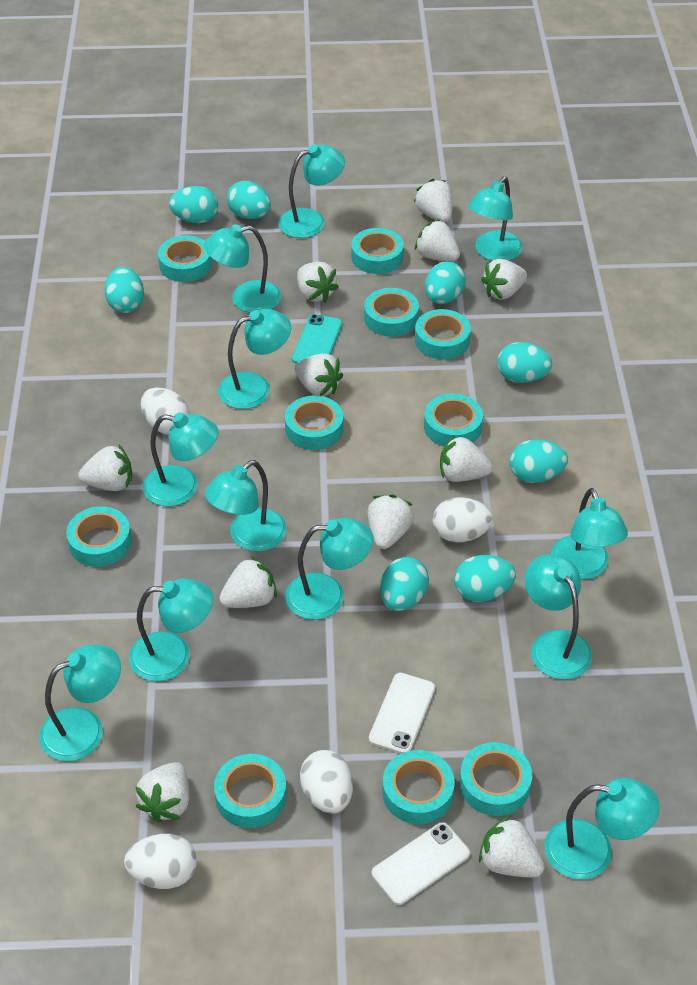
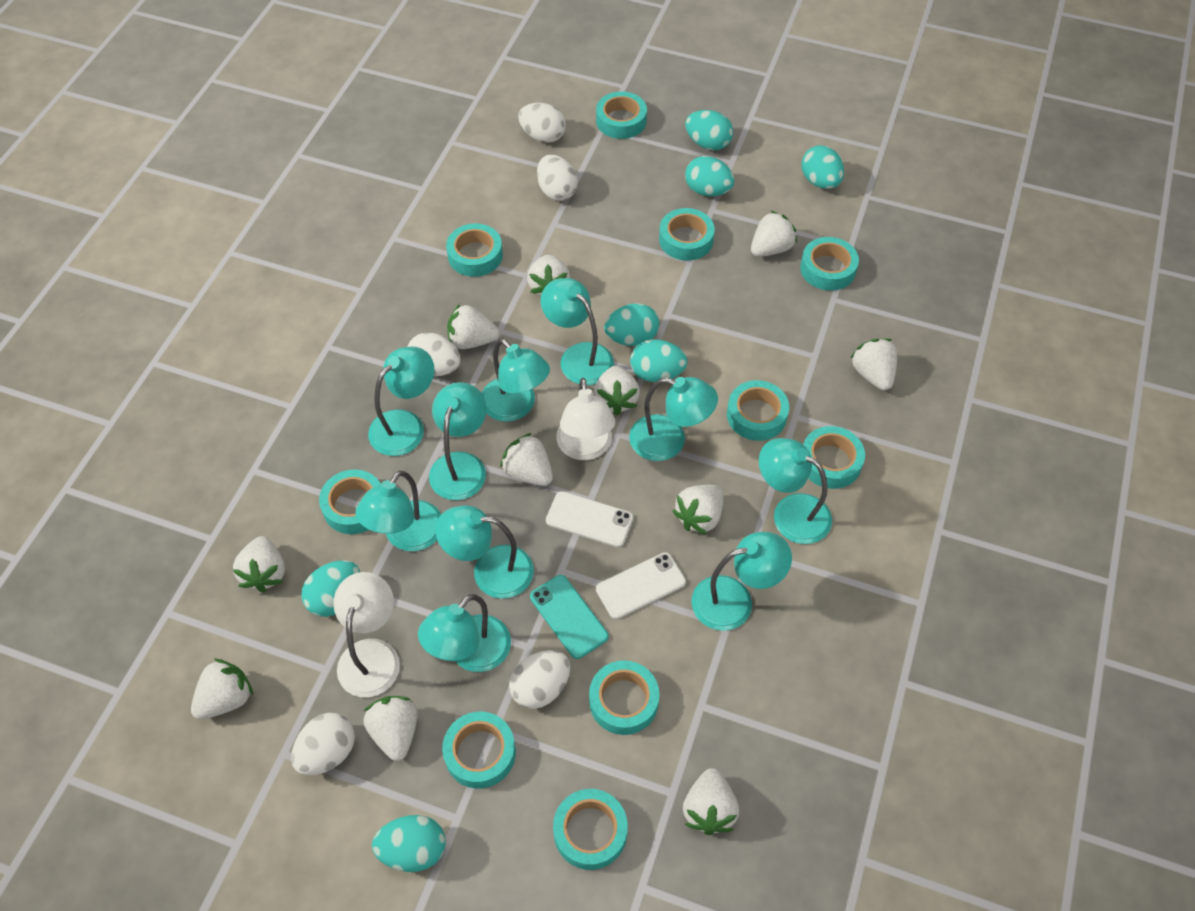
turquoise egg: 8 -> 7
turquoise lamp: 12 -> 10
white egg: 4 -> 5
white lamp: 0 -> 2

